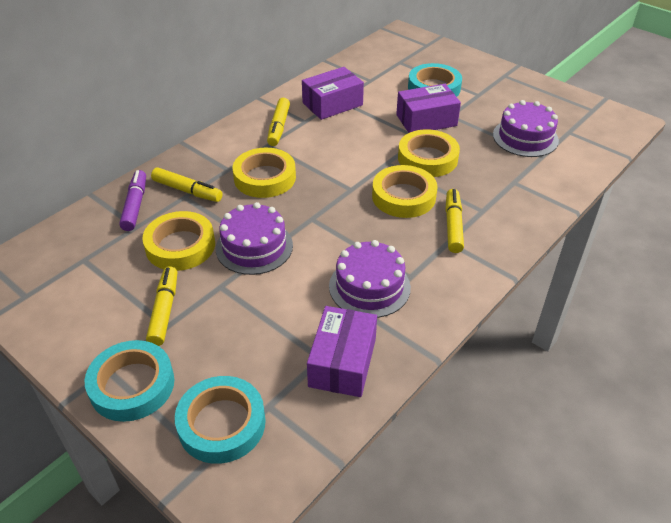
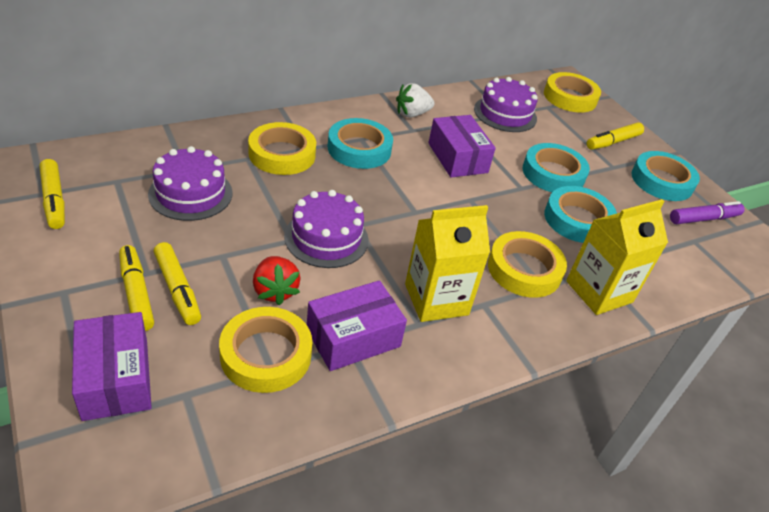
red strawberry: 0 -> 1
turquoise tape: 3 -> 4
white strawberry: 0 -> 1
yellow carton: 0 -> 2

